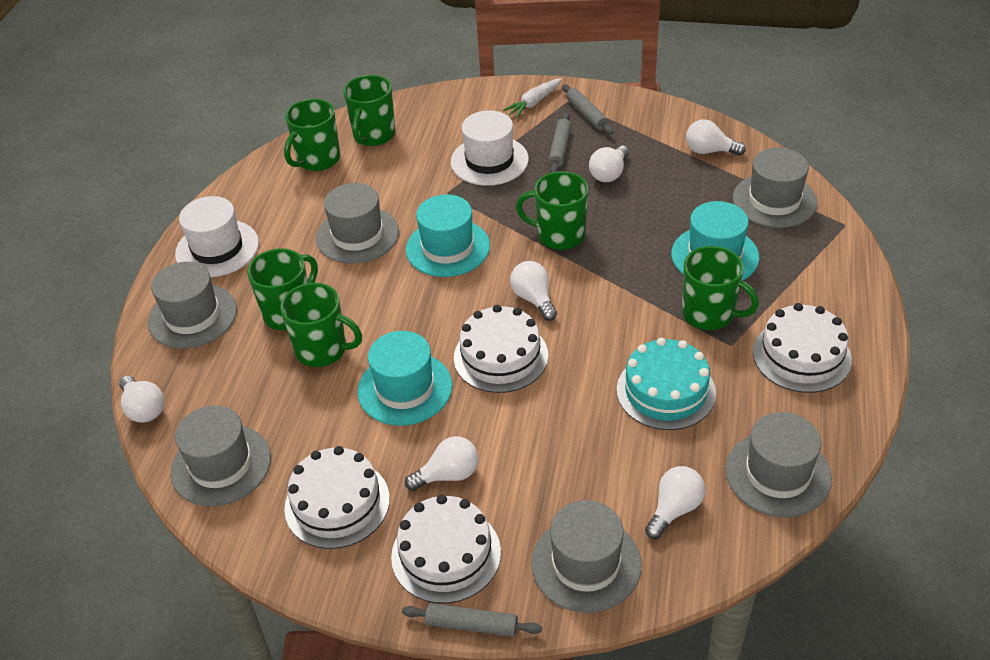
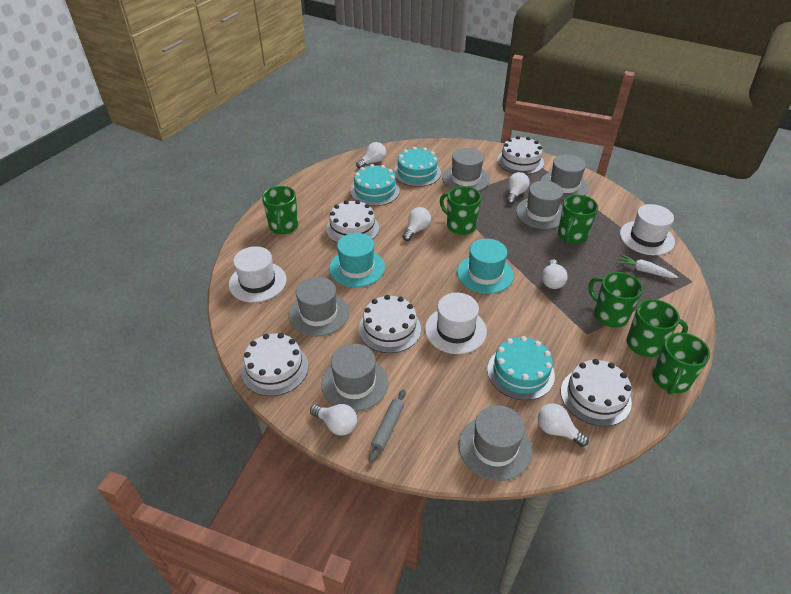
grey rolling pin: 3 -> 1
turquoise cake: 1 -> 3
turquoise hat: 3 -> 2
white cake: 4 -> 5
white hat: 2 -> 3

